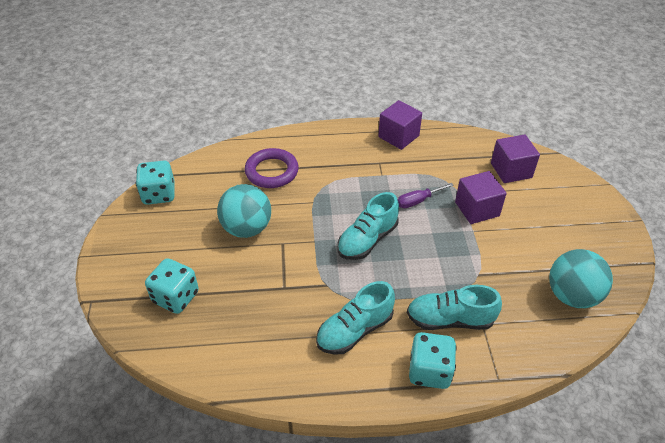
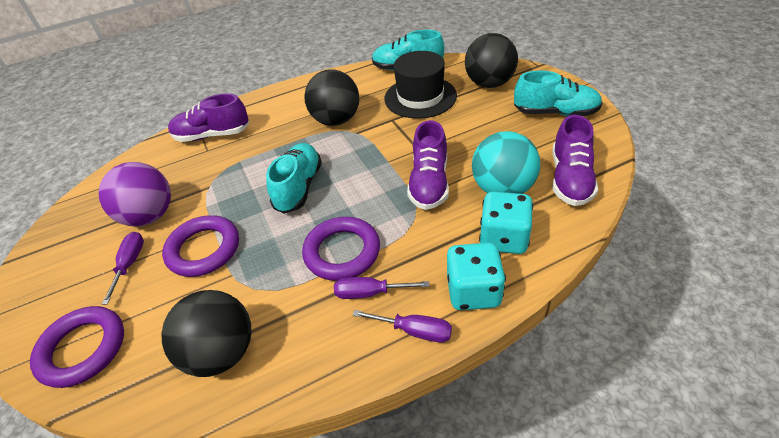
black ball: 0 -> 3
black hat: 0 -> 1
purple ball: 0 -> 1
purple cube: 3 -> 0
purple ring: 1 -> 3
purple screwdriver: 1 -> 3
purple shoe: 0 -> 3
turquoise ball: 2 -> 1
turquoise dice: 3 -> 2

